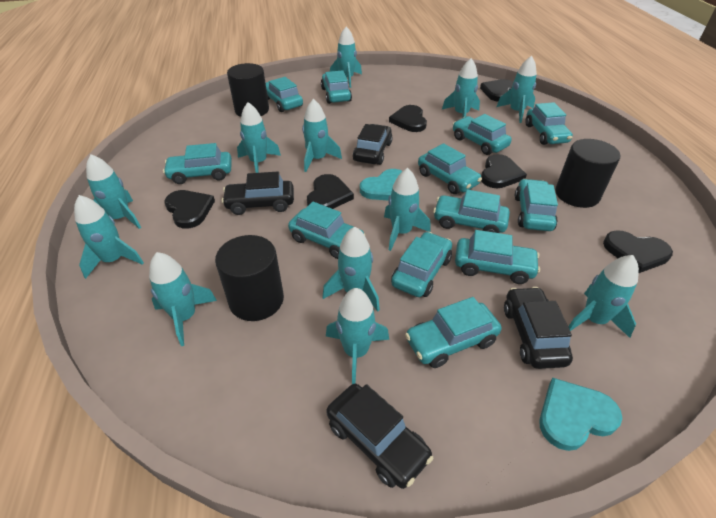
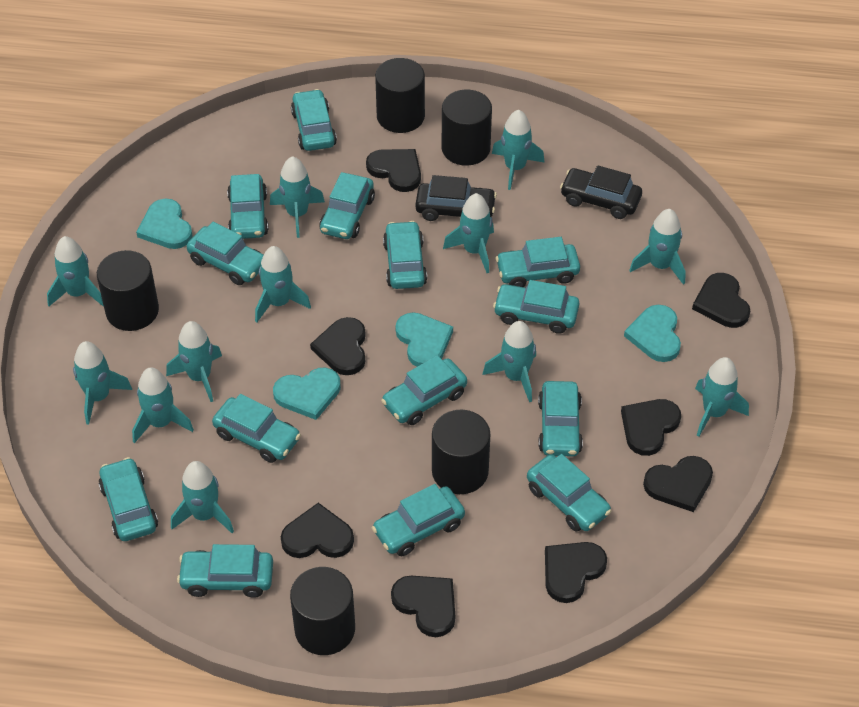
black car: 4 -> 2
black cylinder: 3 -> 5
black heart: 6 -> 8
turquoise car: 12 -> 14
turquoise heart: 2 -> 4

